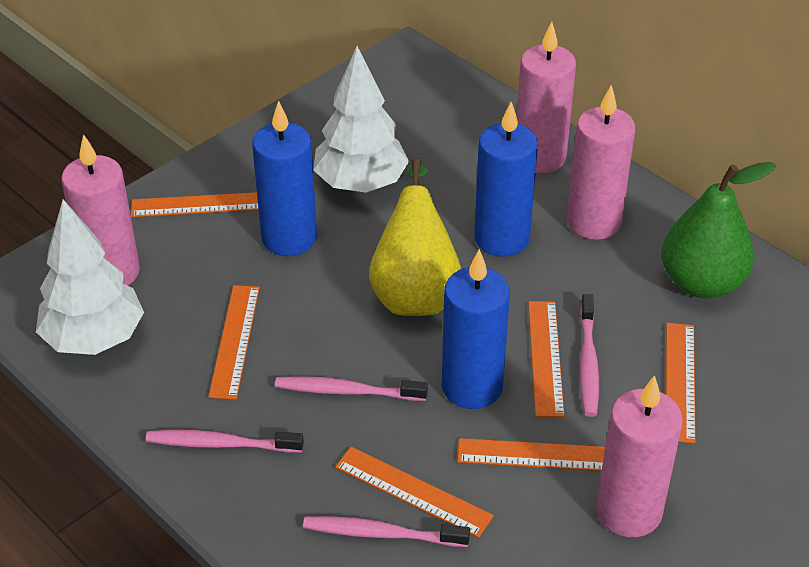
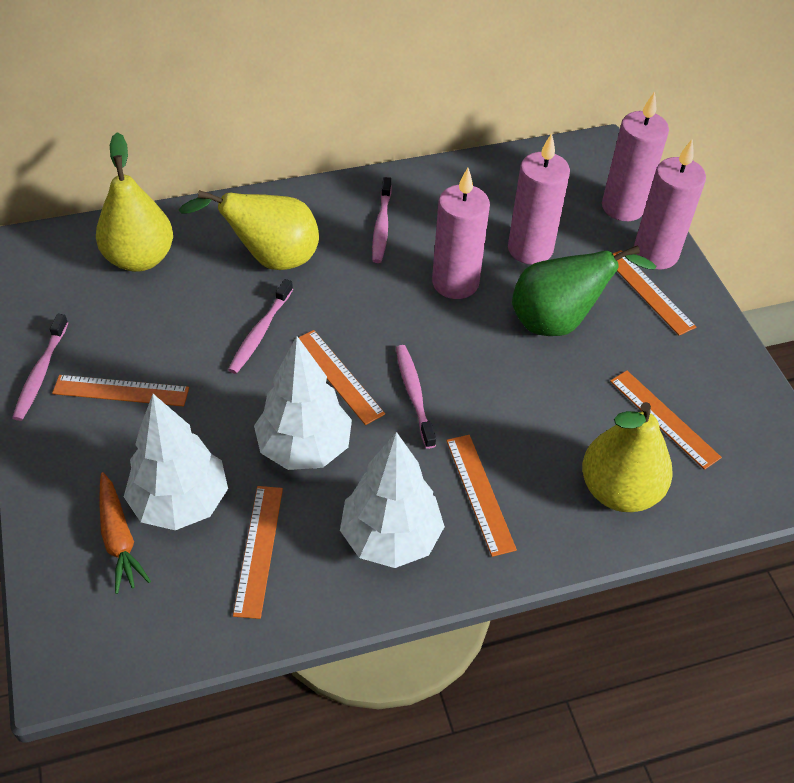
blue candle: 3 -> 0
orange carrot: 0 -> 1
white tree: 2 -> 3
yellow pear: 1 -> 3

